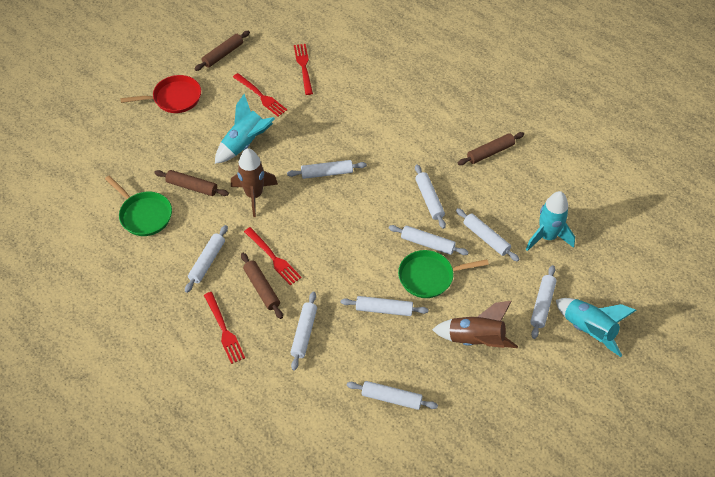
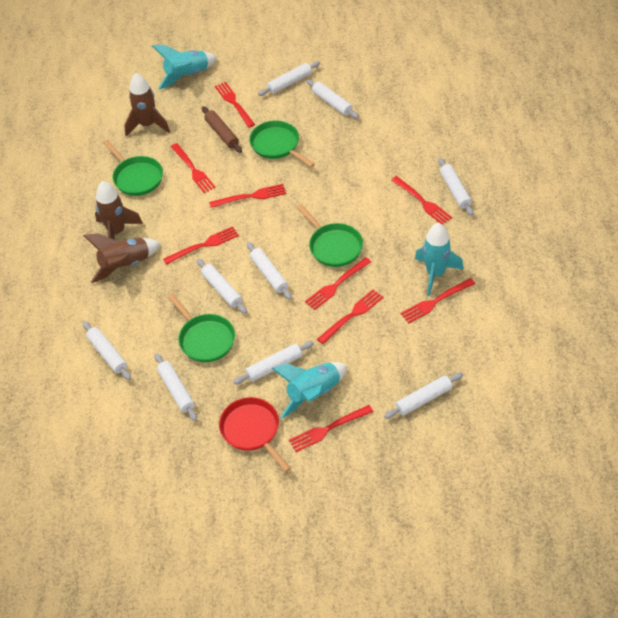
brown rocket: 2 -> 3
brown rolling pin: 4 -> 1
green pan: 2 -> 4
red fork: 4 -> 9

